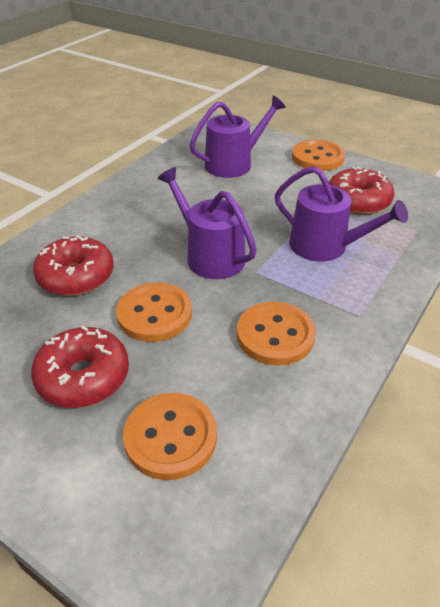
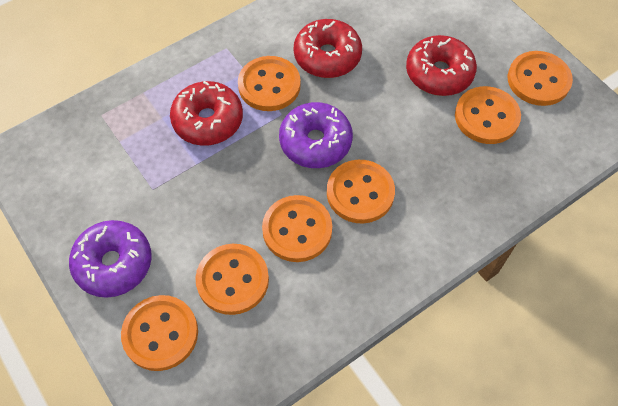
orange button: 4 -> 7
purple donut: 0 -> 2
purple watering can: 3 -> 0

